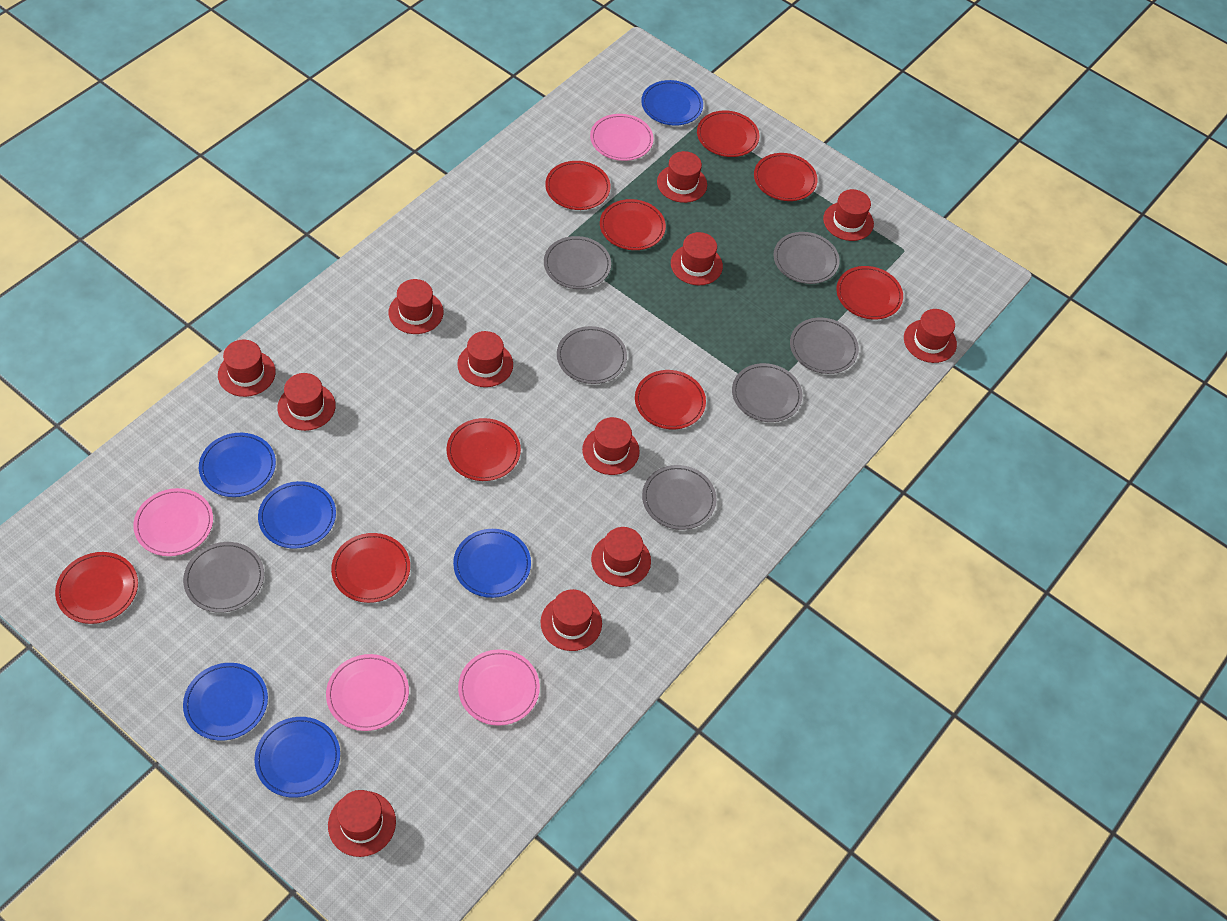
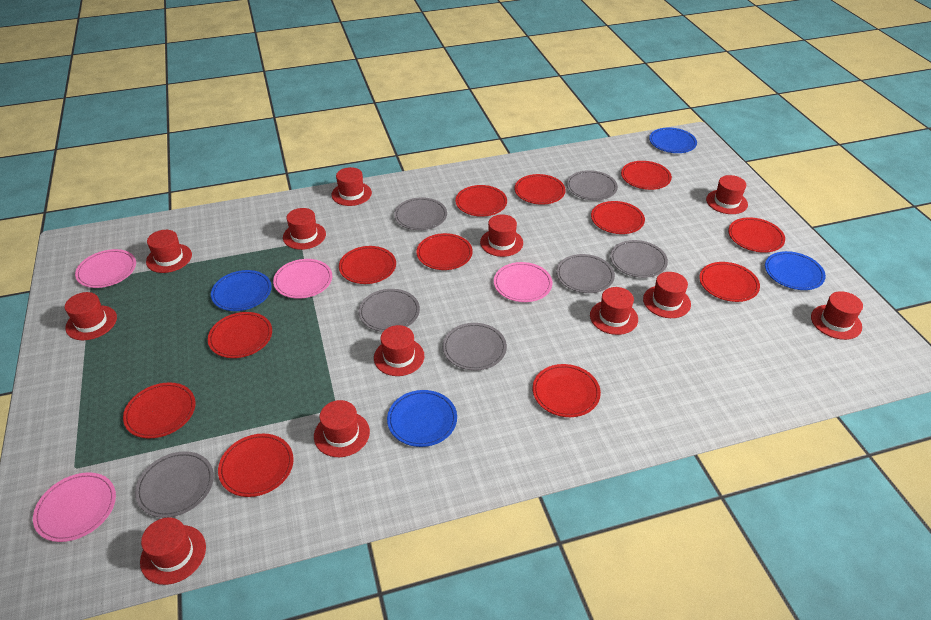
blue plate: 6 -> 4
red plate: 9 -> 12

